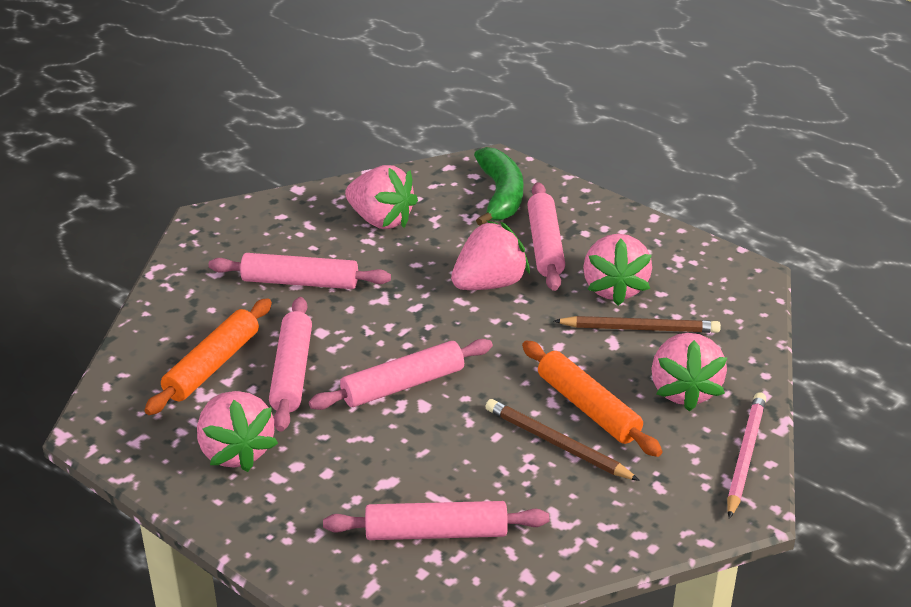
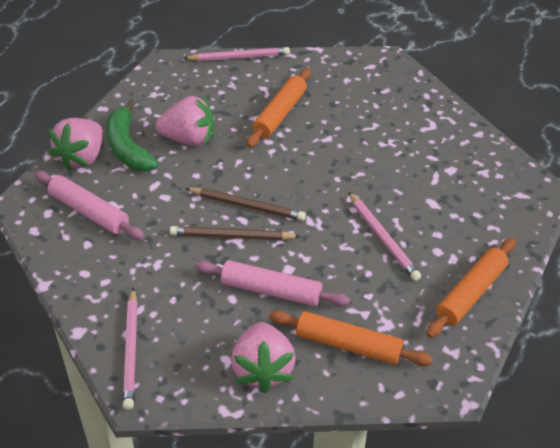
orange rolling pin: 2 -> 3
pink pencil: 1 -> 3
pink rolling pin: 5 -> 2
pink strawberry: 5 -> 3

